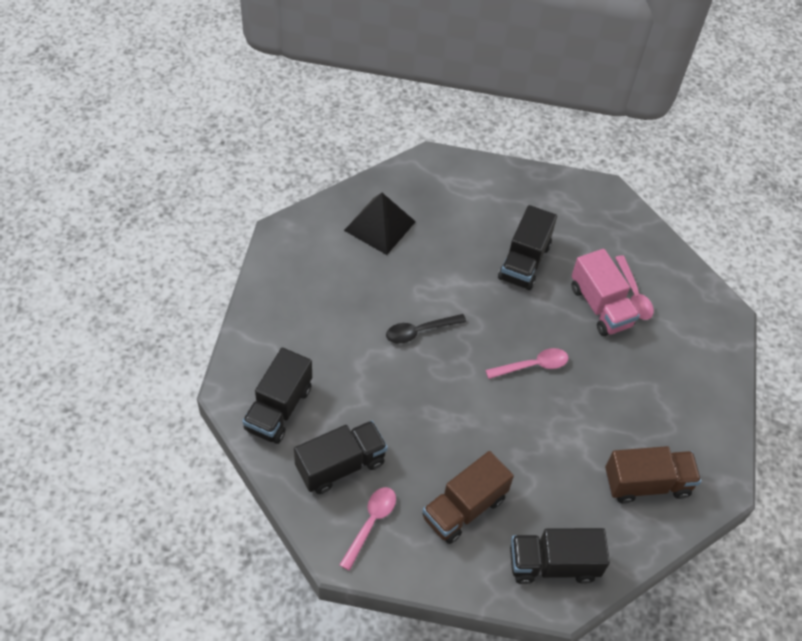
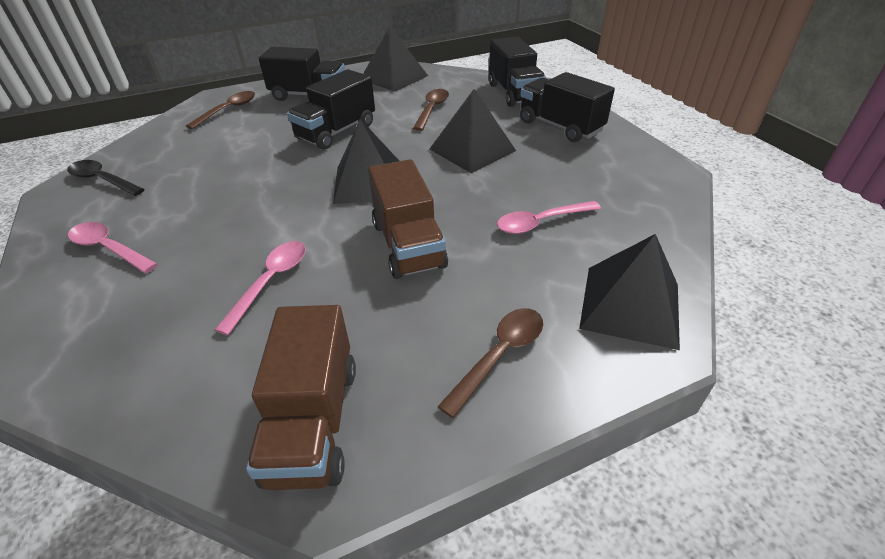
black pyramid: 1 -> 4
brown spoon: 0 -> 3
pink truck: 1 -> 0

